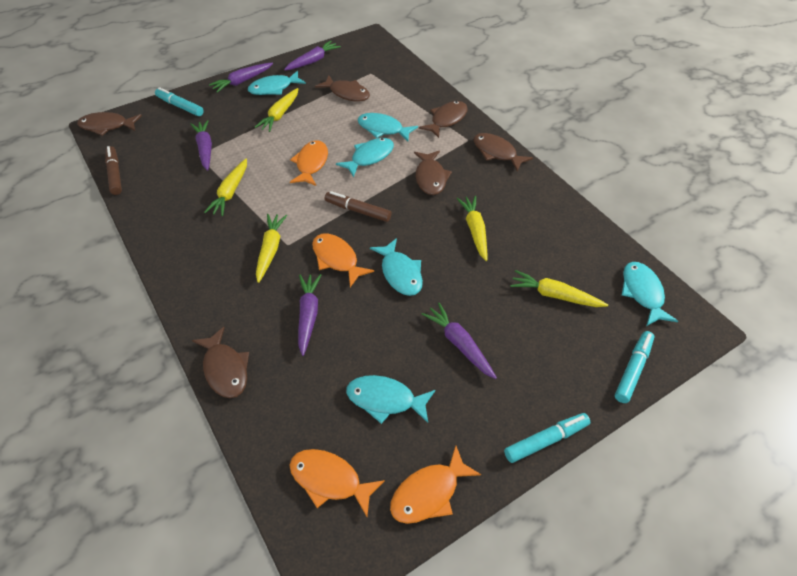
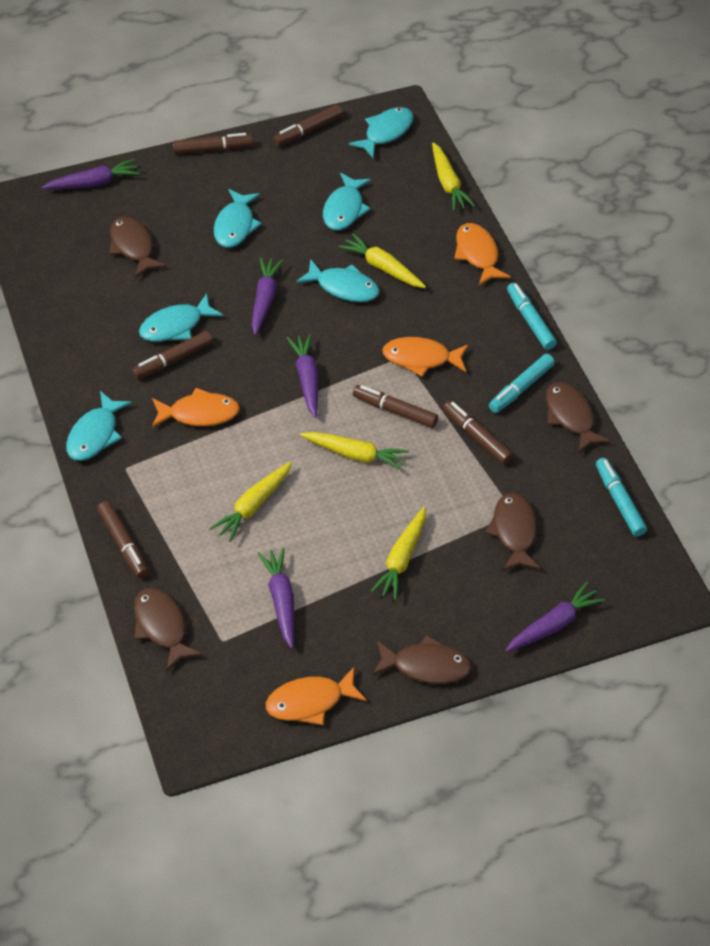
brown fish: 6 -> 5
brown marker: 2 -> 6

